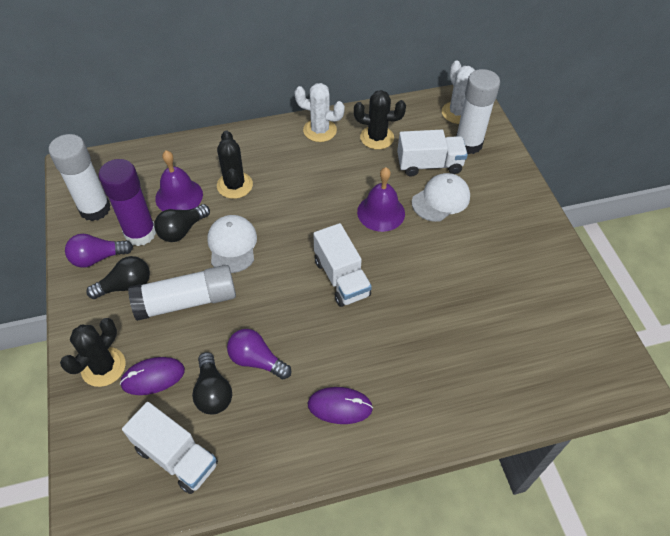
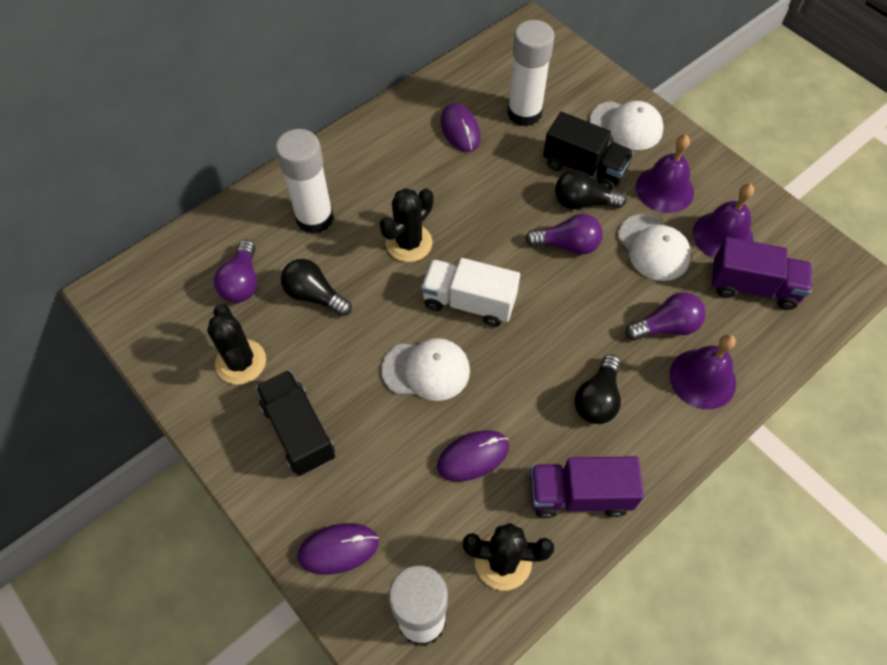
black truck: 0 -> 2
purple bell: 2 -> 3
purple glue stick: 1 -> 0
purple light bulb: 2 -> 3
purple mouse: 2 -> 3
purple truck: 0 -> 2
white cactus: 2 -> 0
white cap: 2 -> 3
white truck: 3 -> 1

